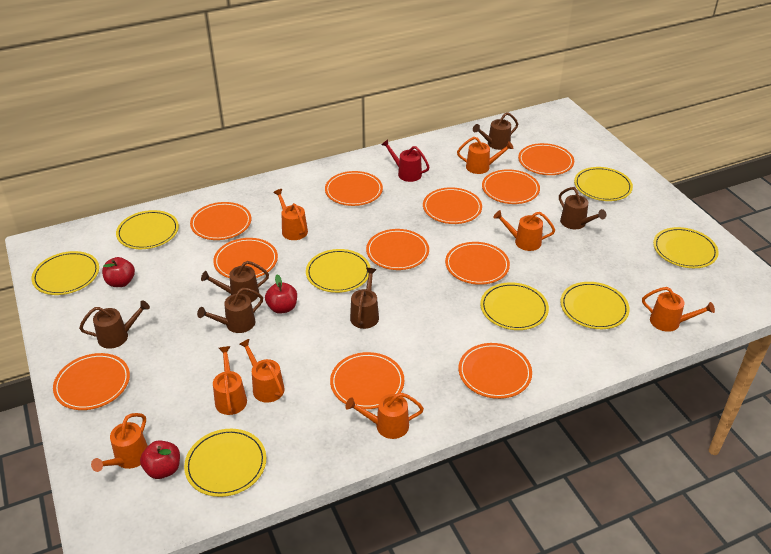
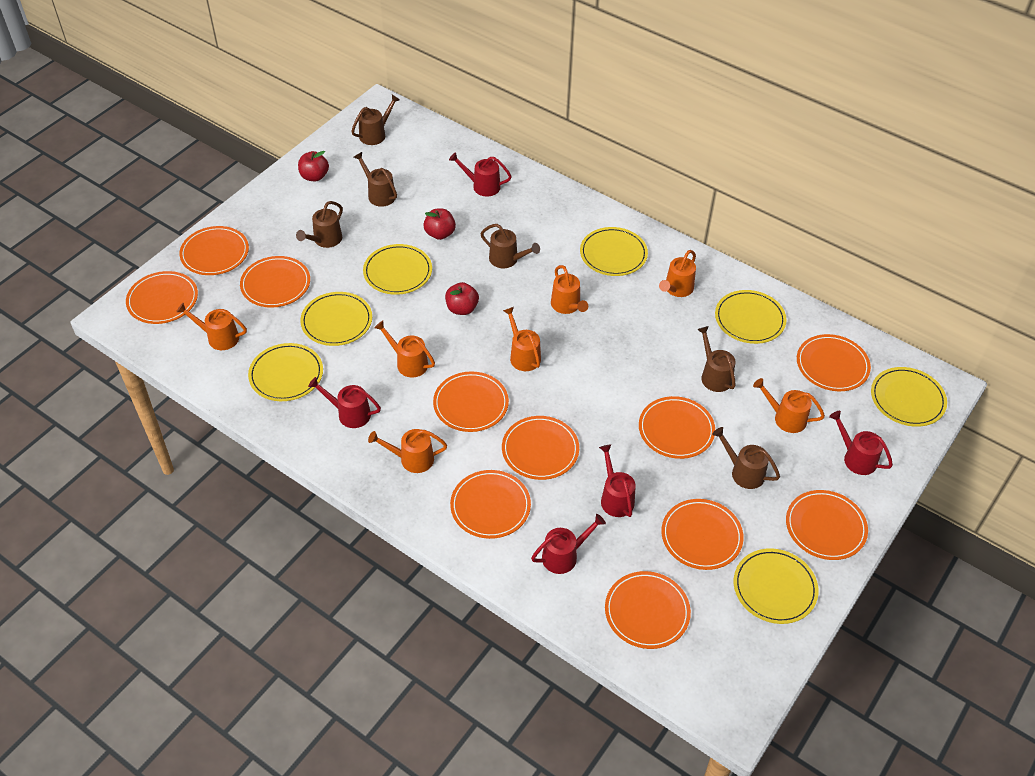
orange watering can: 8 -> 7
red watering can: 1 -> 5
yellow plate: 8 -> 7

